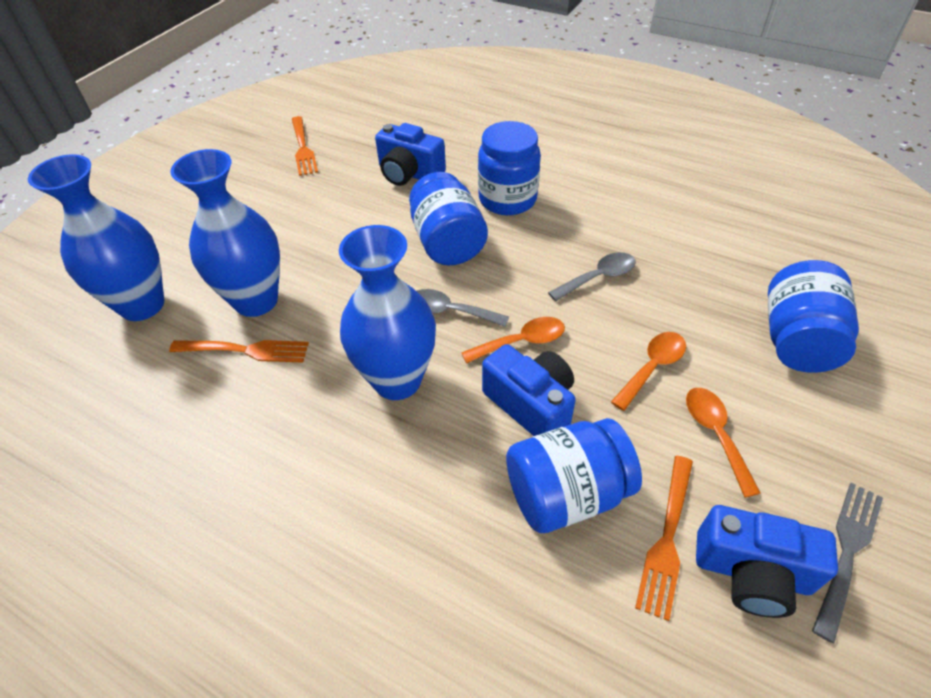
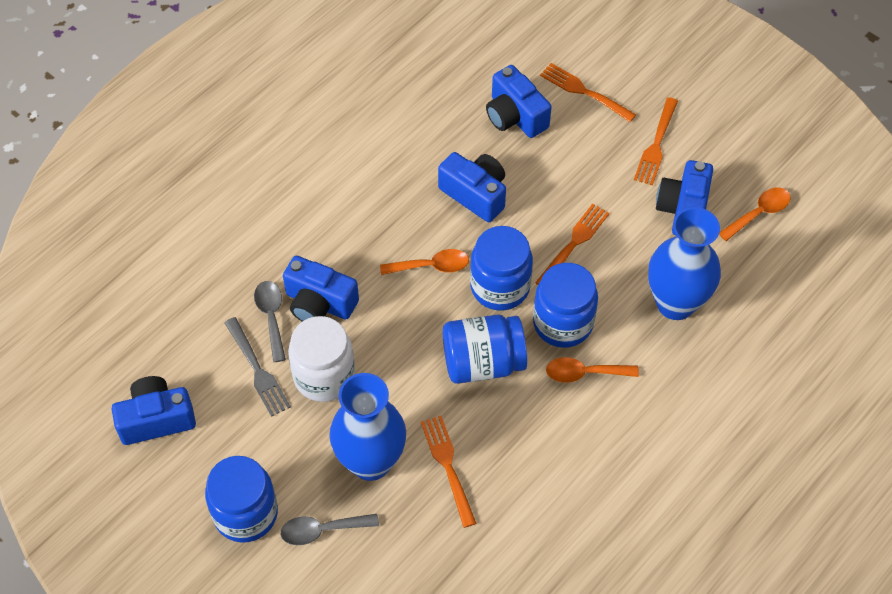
blue camera: 3 -> 5
blue vase: 3 -> 2
orange fork: 3 -> 4
white jar: 0 -> 1

